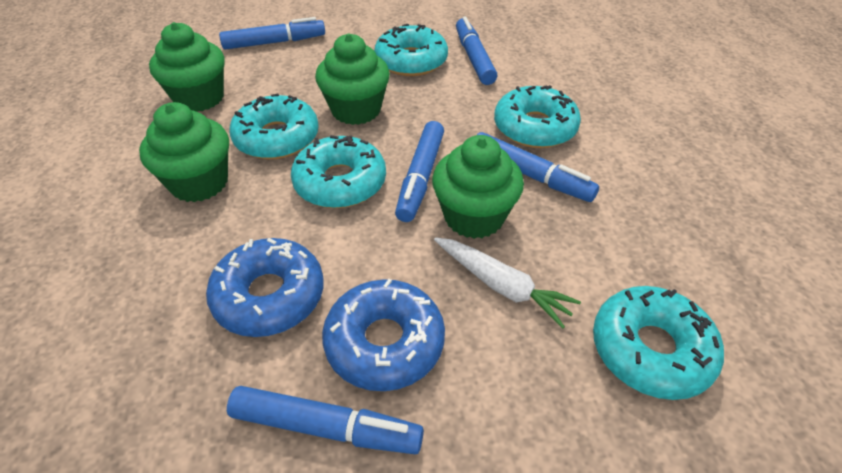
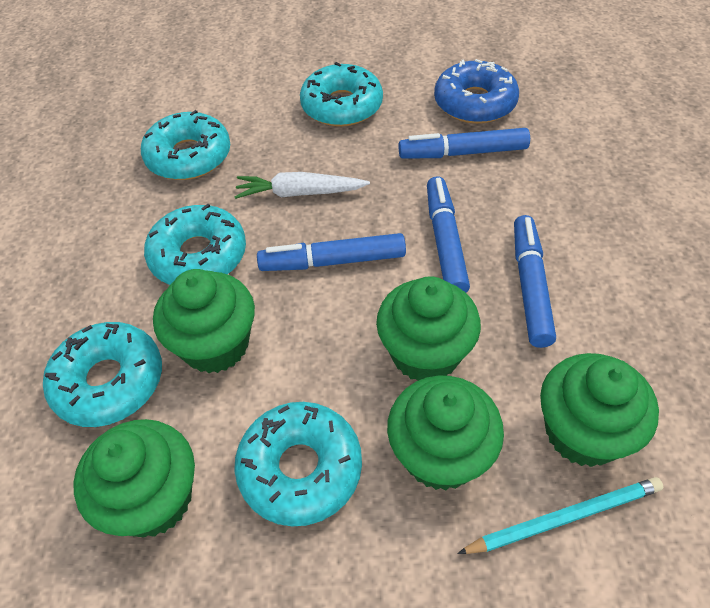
blue donut: 2 -> 1
blue marker: 5 -> 4
green cupcake: 4 -> 5
turquoise pencil: 0 -> 1

